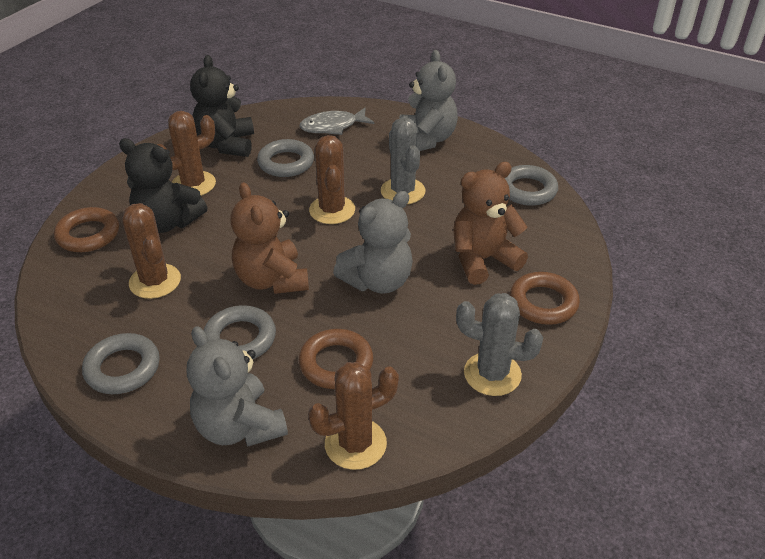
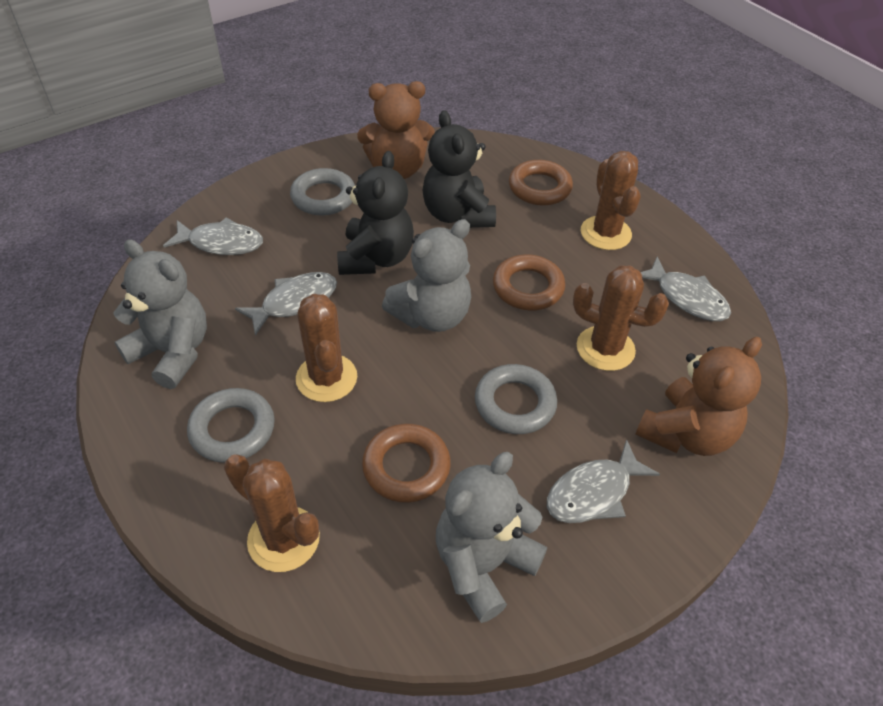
grey cactus: 2 -> 0
grey fish: 1 -> 4
grey ring: 4 -> 3

